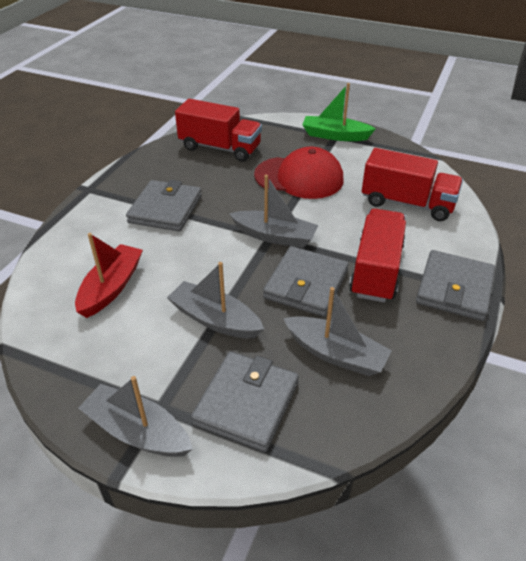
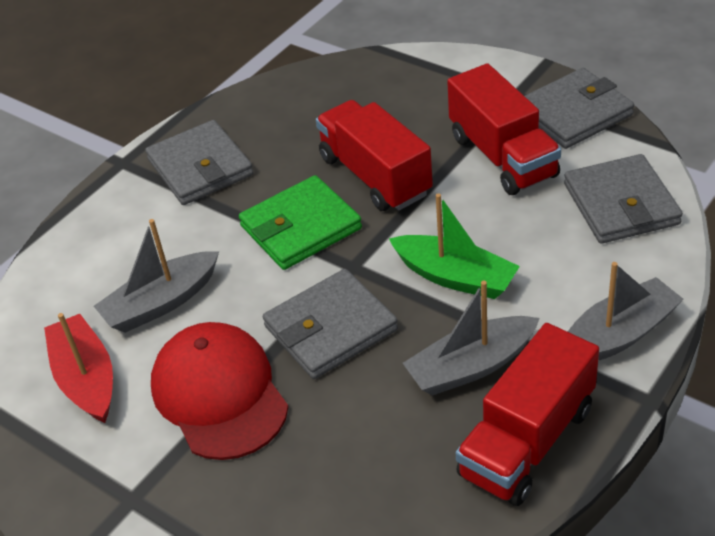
green wallet: 0 -> 1
grey boat: 4 -> 3

